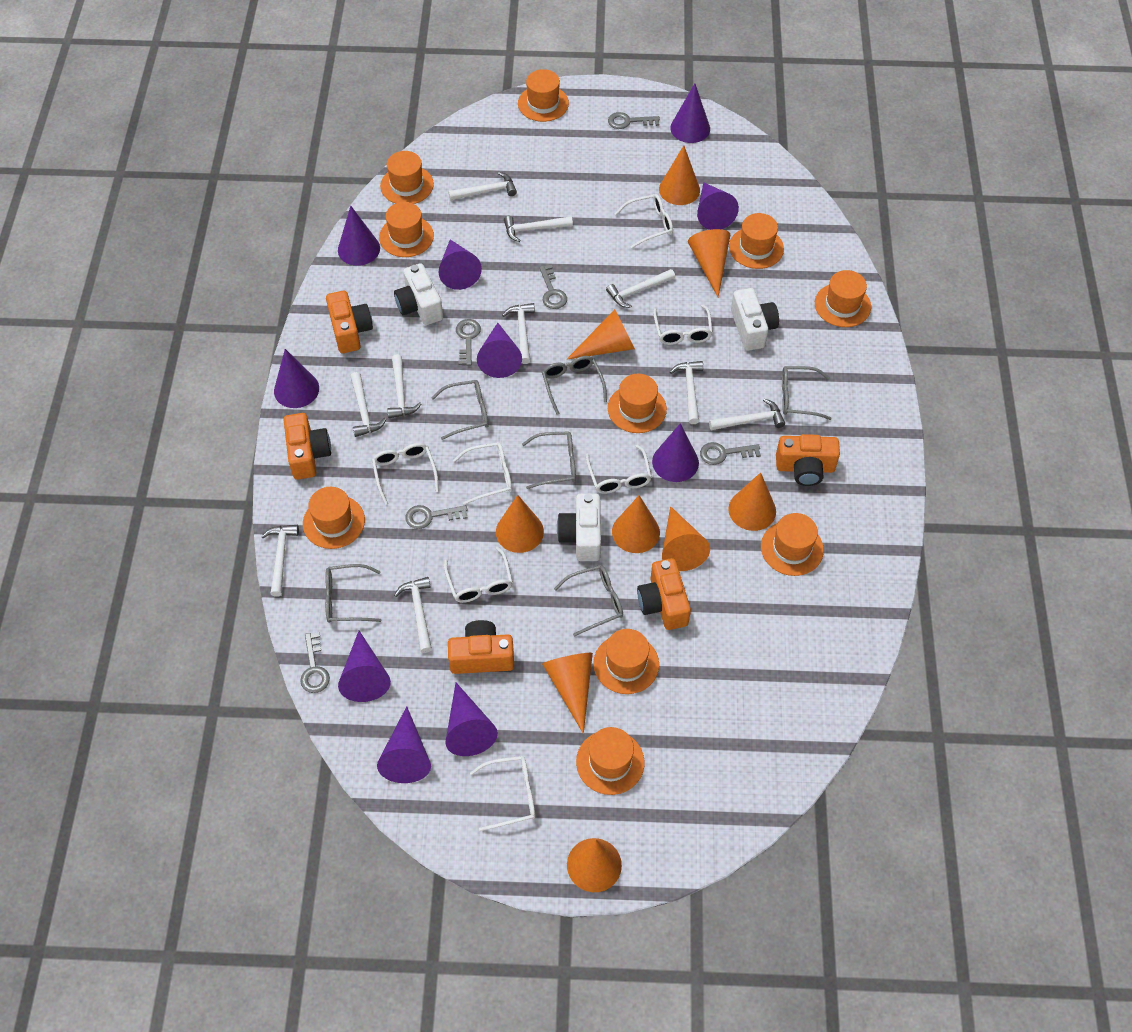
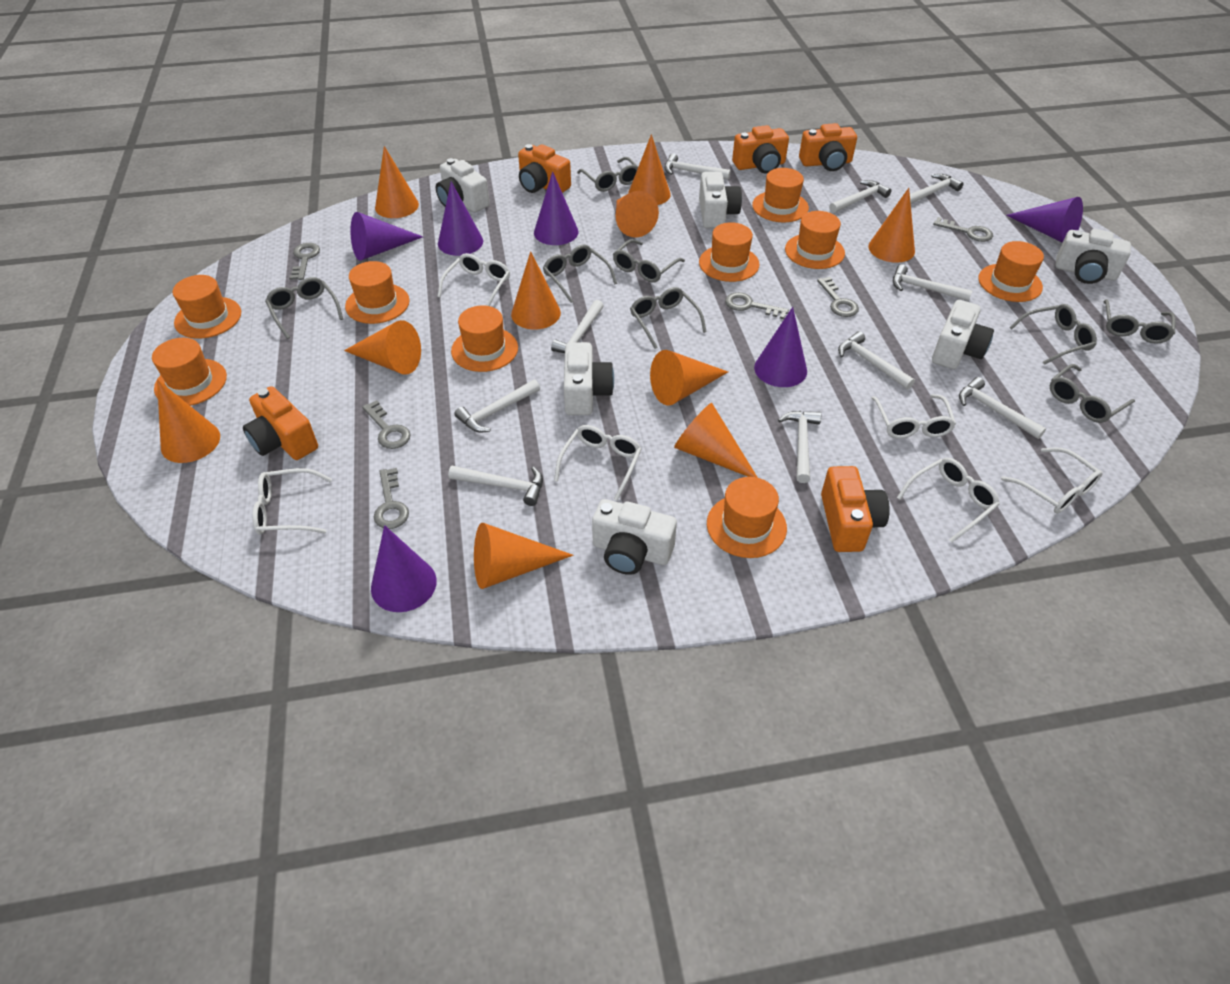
grey glasses: 6 -> 8
orange cone: 9 -> 10
orange hat: 10 -> 9
purple cone: 10 -> 6
white camera: 3 -> 6
white glasses: 7 -> 6

